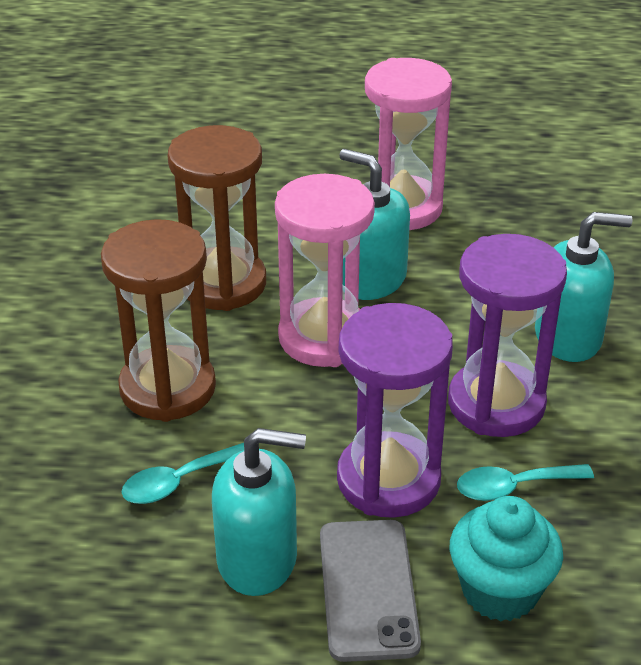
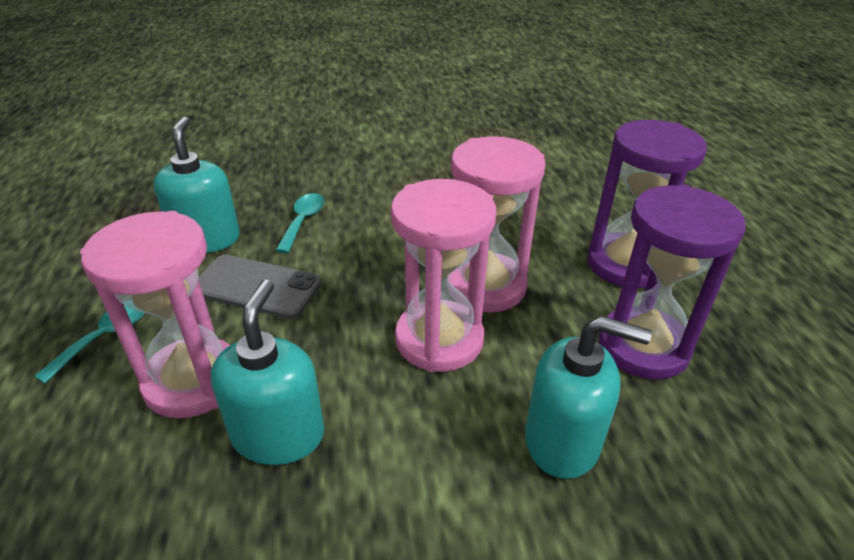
brown hourglass: 2 -> 0
pink hourglass: 2 -> 3
turquoise cupcake: 1 -> 0

